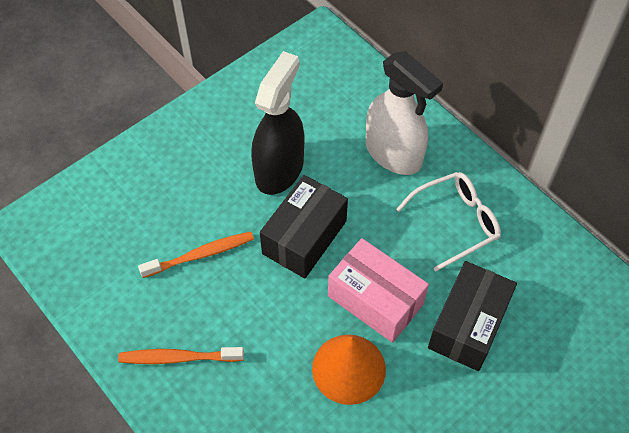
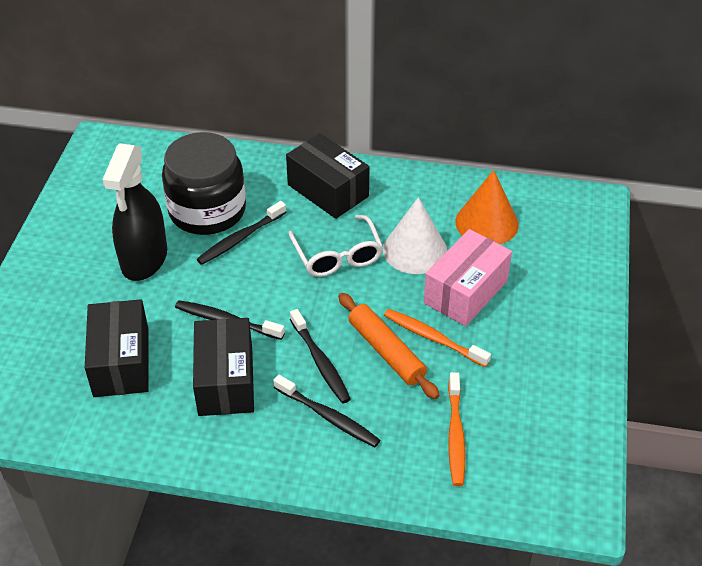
black box: 2 -> 3
black jar: 0 -> 1
black toothbrush: 0 -> 4
orange rolling pin: 0 -> 1
white cone: 0 -> 1
white spray bottle: 1 -> 0

